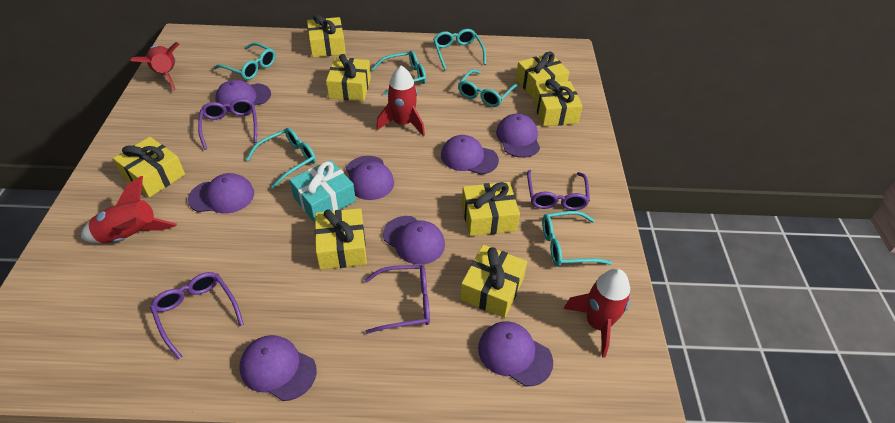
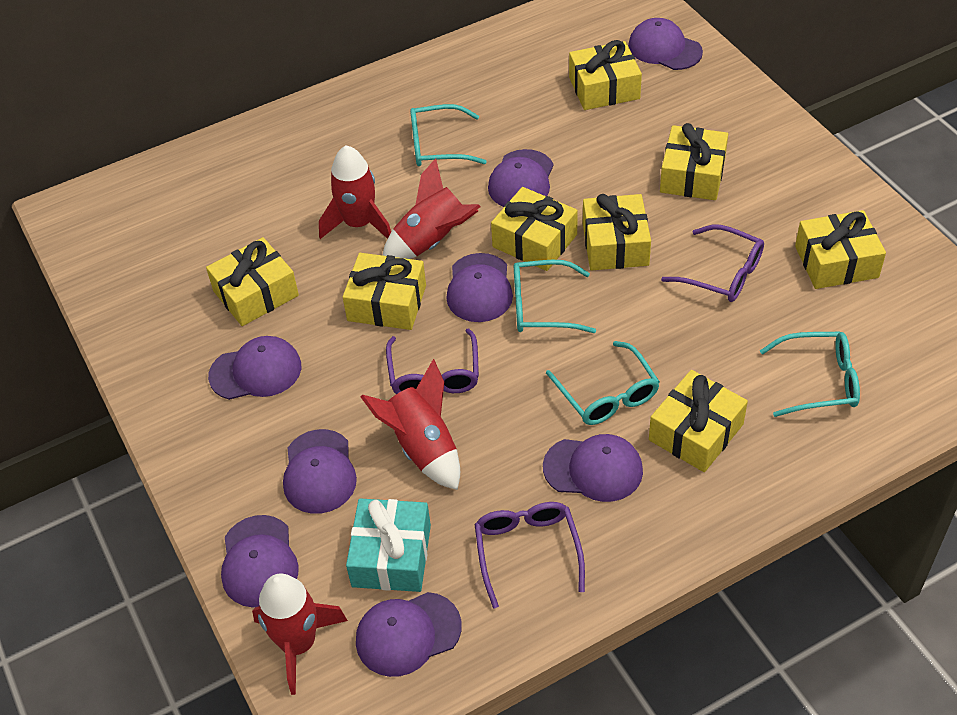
purple glasses: 4 -> 3
turquoise glasses: 6 -> 4

